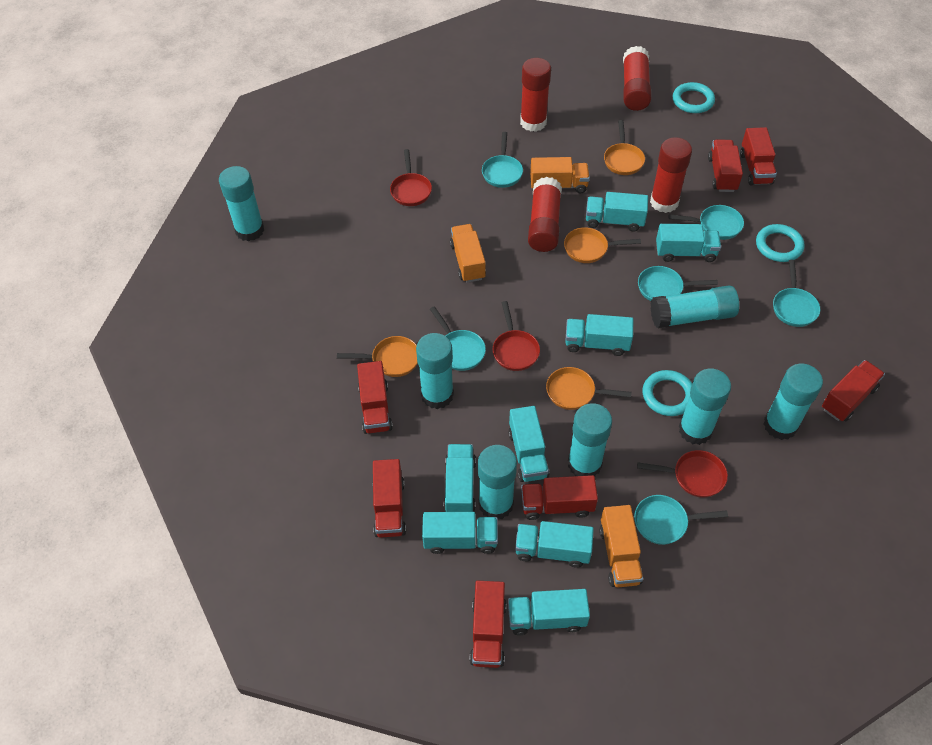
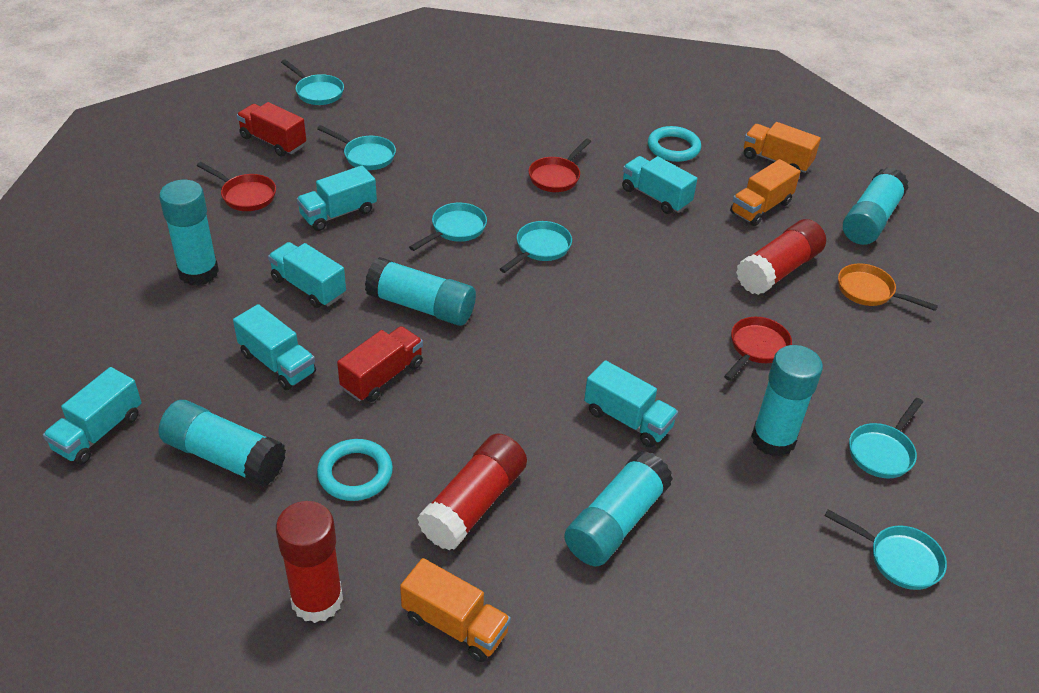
orange pan: 4 -> 1
red glue stick: 4 -> 3
red truck: 7 -> 2
turquoise glue stick: 7 -> 6
turquoise ring: 3 -> 2
turquoise truck: 8 -> 6

